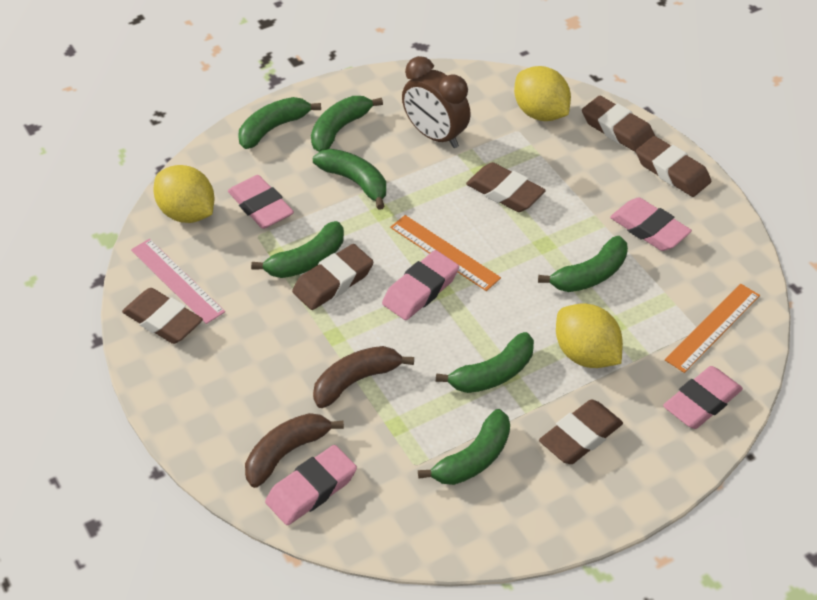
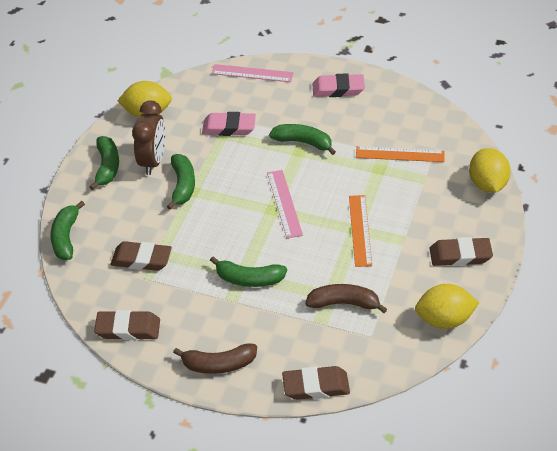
brown eraser: 6 -> 4
green banana: 7 -> 5
pink eraser: 5 -> 2
pink ruler: 1 -> 2

